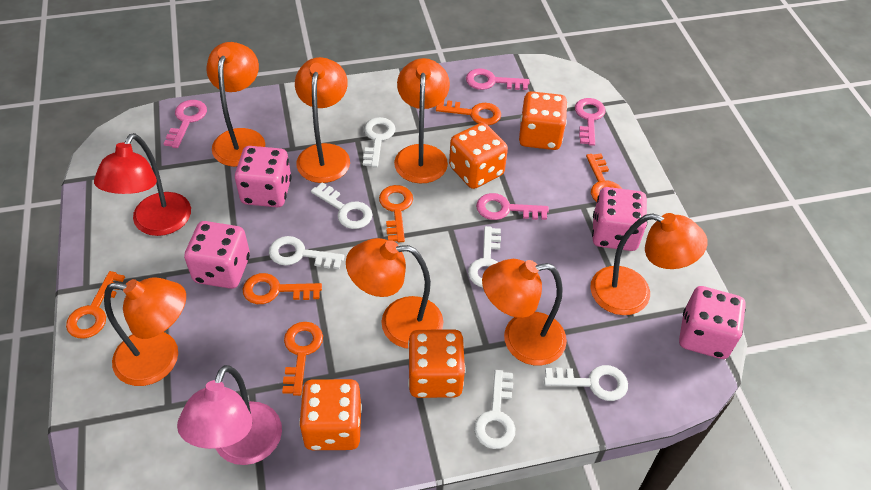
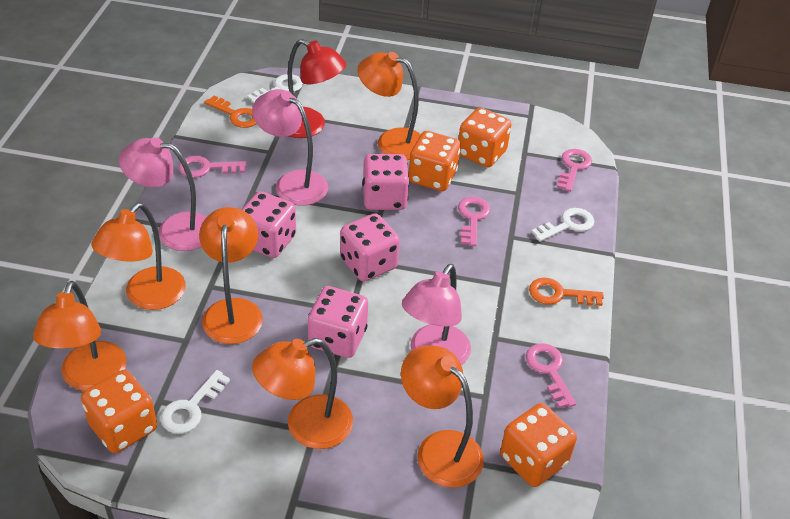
orange key: 6 -> 2
orange lamp: 7 -> 6
pink lamp: 1 -> 3
white key: 6 -> 3

